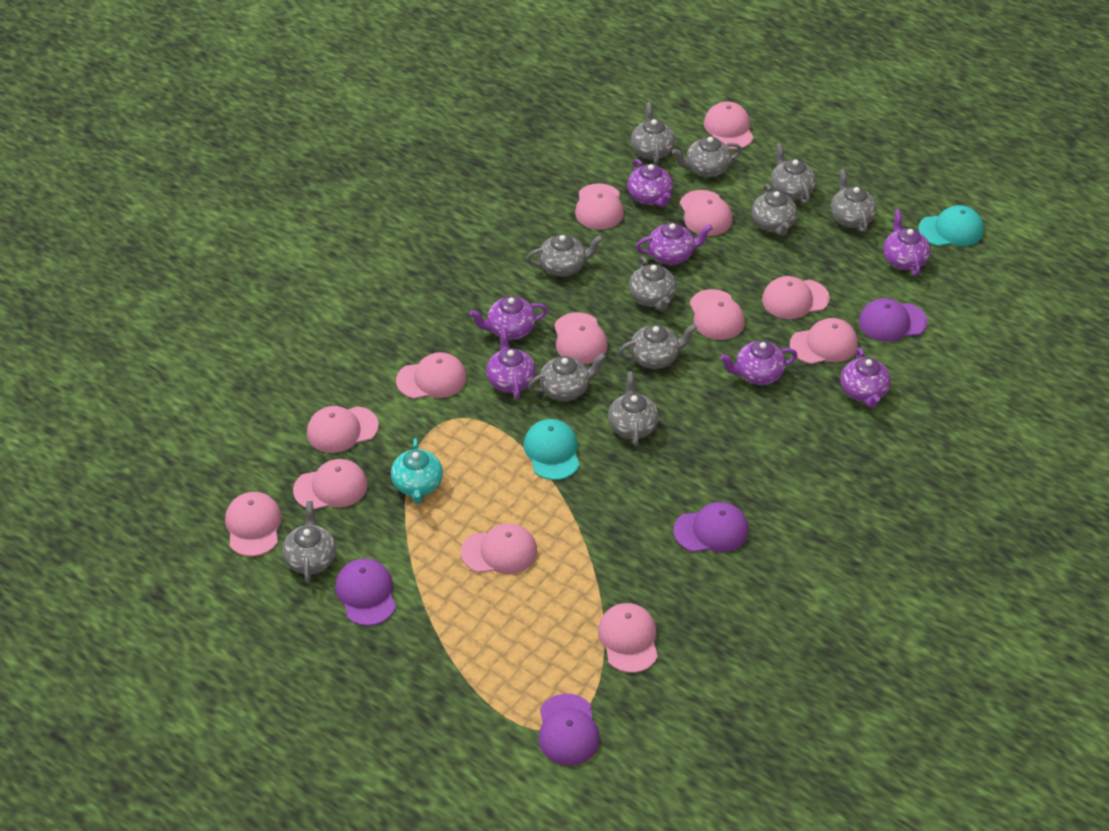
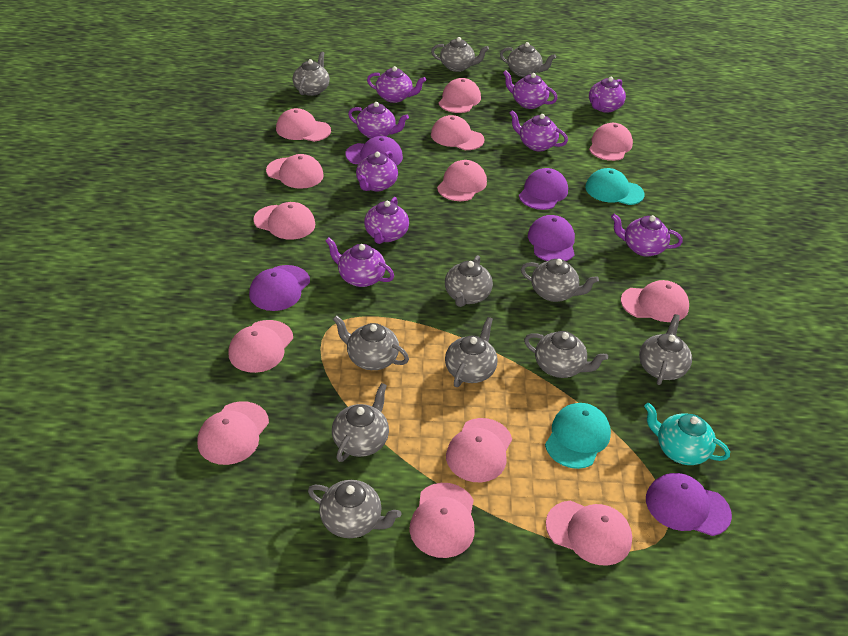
purple cap: 4 -> 5
purple teapot: 7 -> 9

